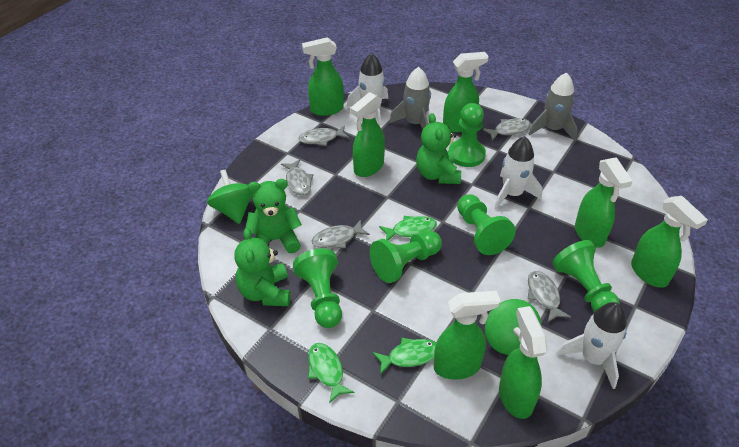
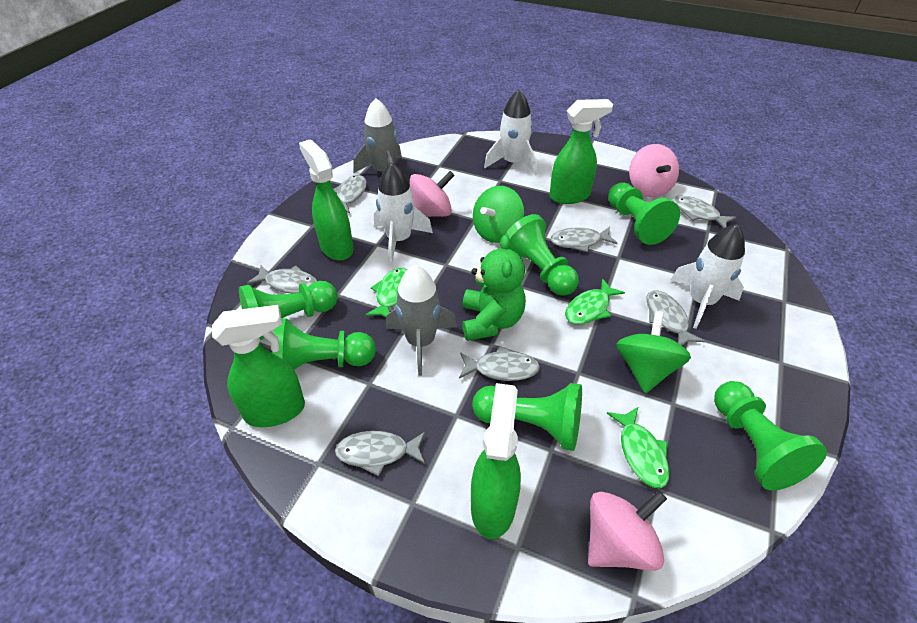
green pawn: 5 -> 6
green spray bottle: 7 -> 4
green teddy bear: 3 -> 1
grey fish: 5 -> 7
pink spinning top: 0 -> 3

